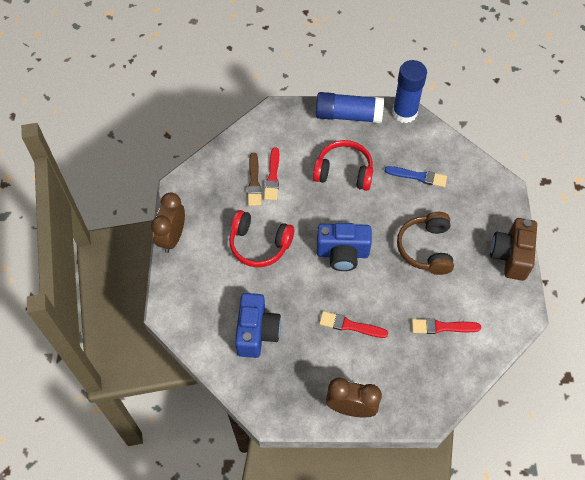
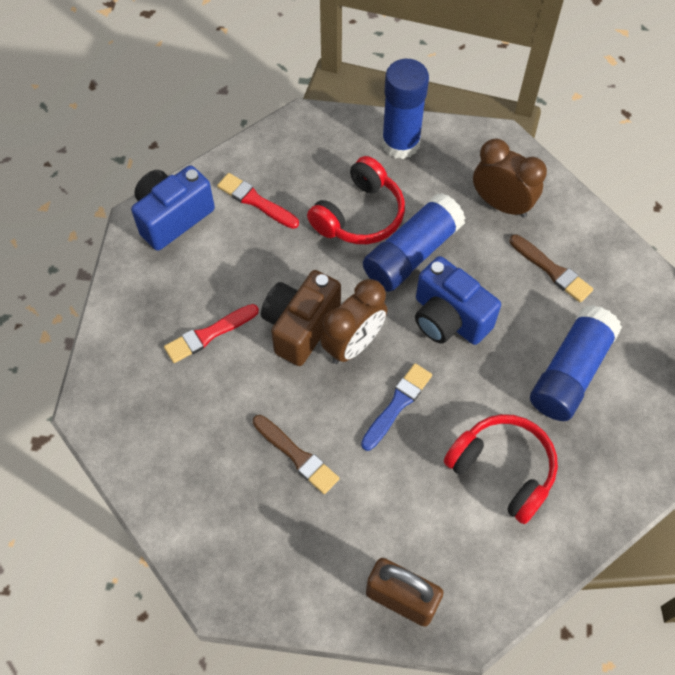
blue glue stick: 2 -> 3
brown brush: 1 -> 2
brown headphones: 1 -> 0
brown padlock: 0 -> 1
red brush: 3 -> 2

